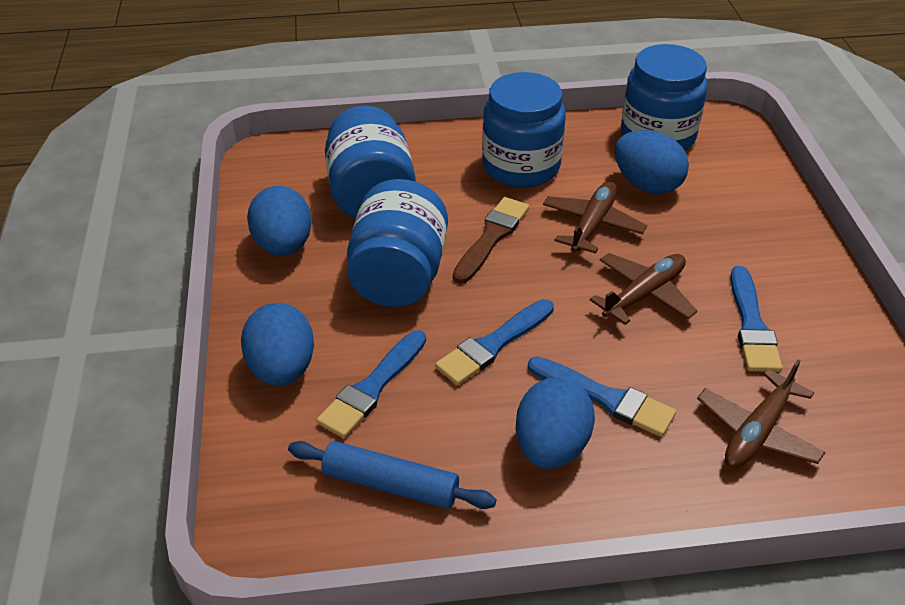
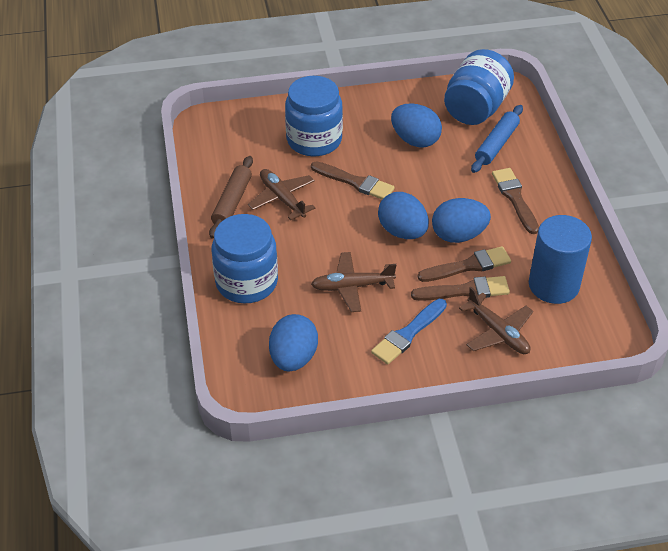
blue brush: 4 -> 1
blue cylinder: 0 -> 1
blue jar: 4 -> 3
brown brush: 1 -> 4
brown rolling pin: 0 -> 1

